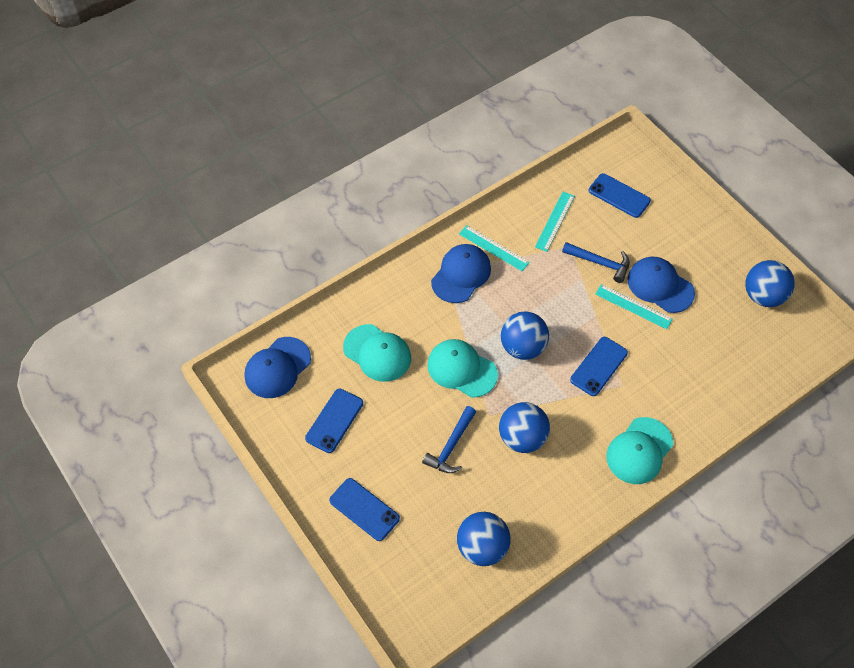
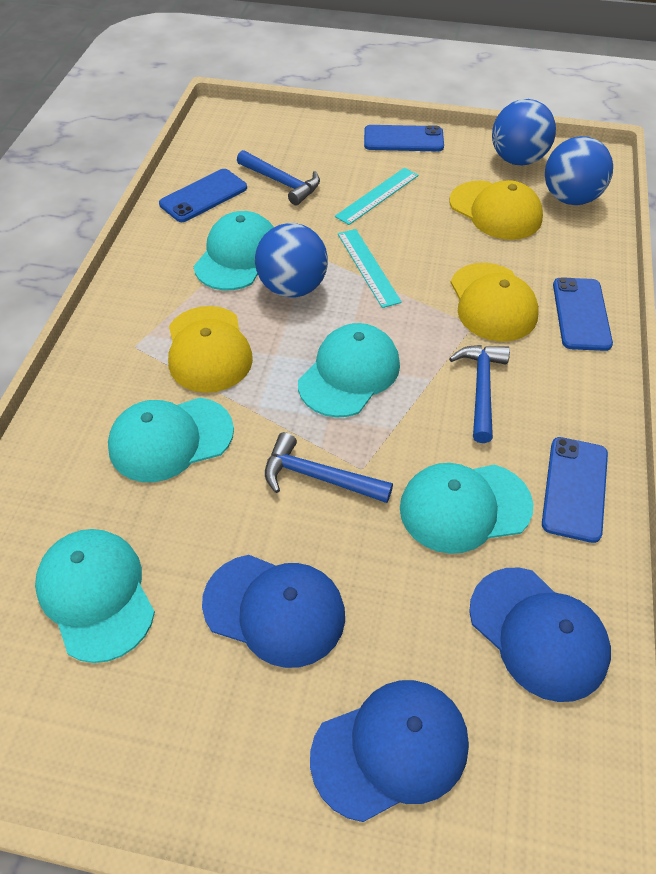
blue ball: 4 -> 3
blue hammer: 2 -> 3
turquoise cap: 3 -> 5
turquoise ruler: 3 -> 2
yellow cap: 0 -> 3

